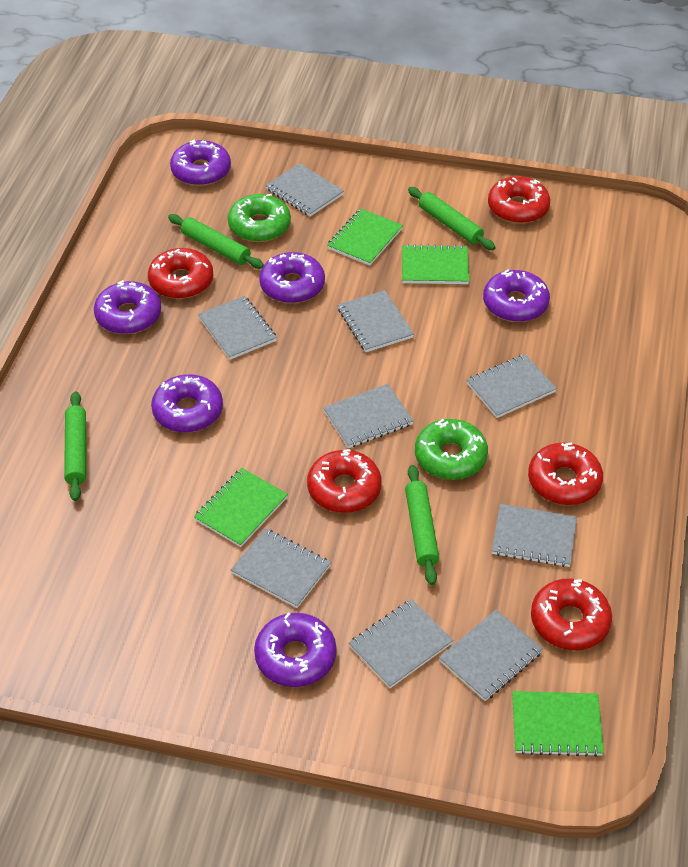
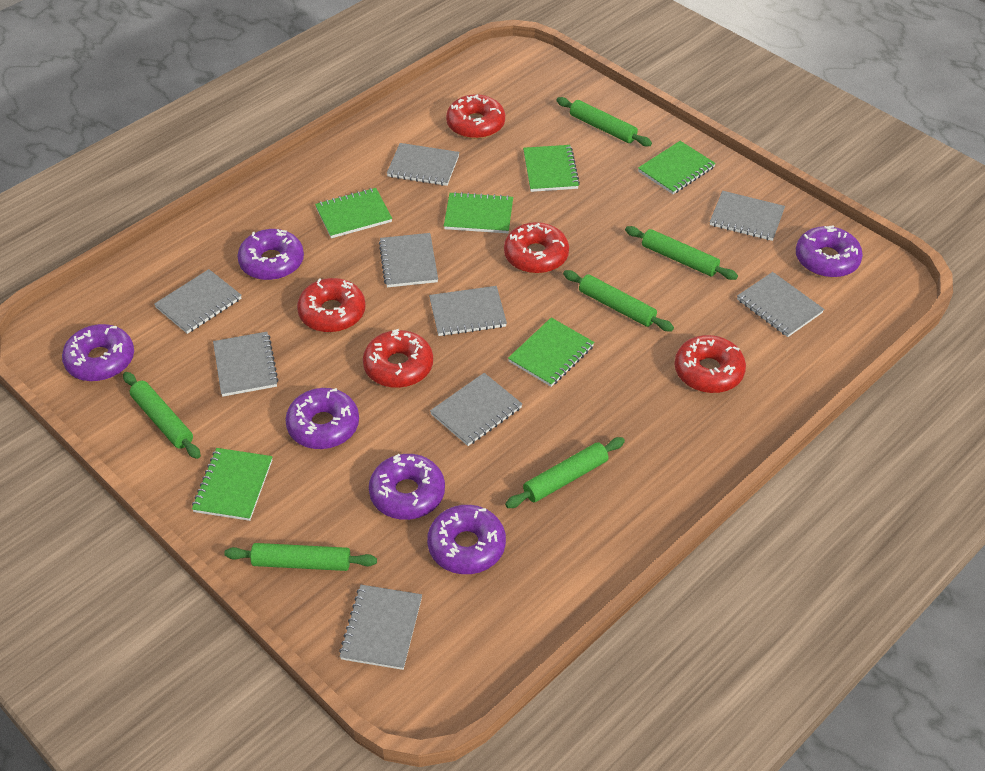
green donut: 2 -> 0
green notebook: 4 -> 6
green rolling pin: 4 -> 6

